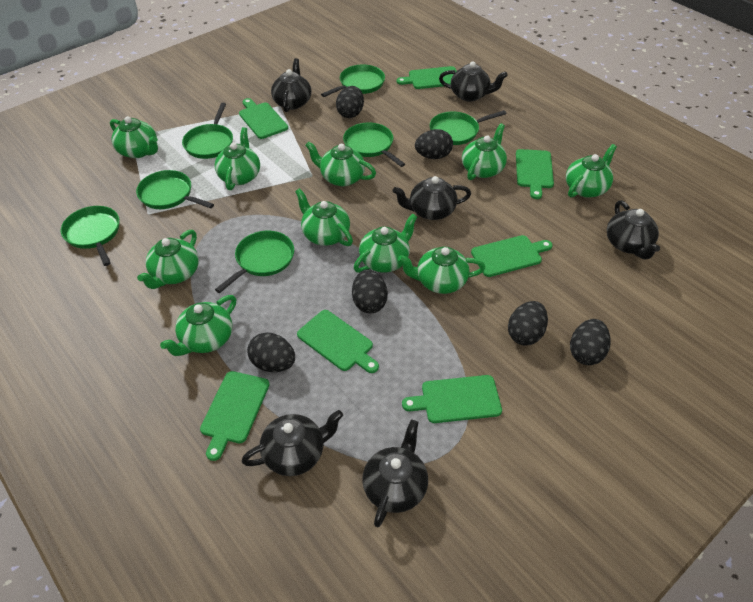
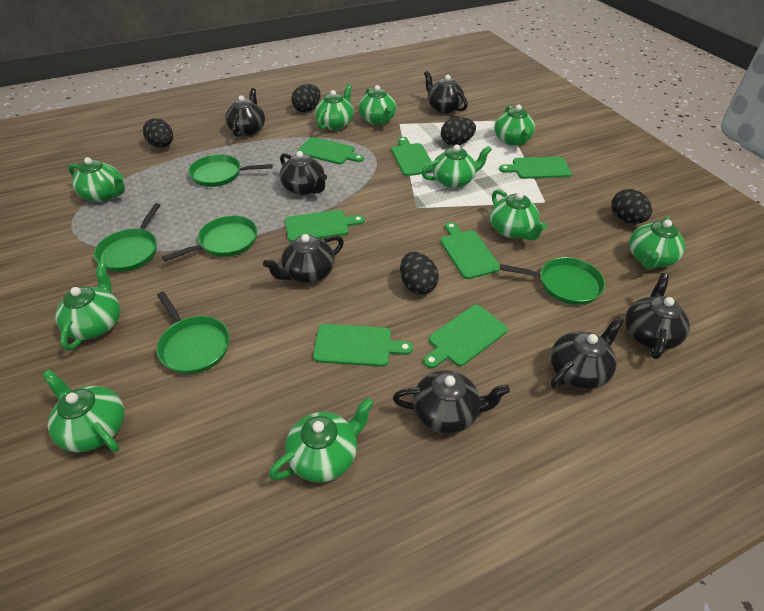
black egg: 6 -> 5
black teapot: 6 -> 7
green pan: 7 -> 5

